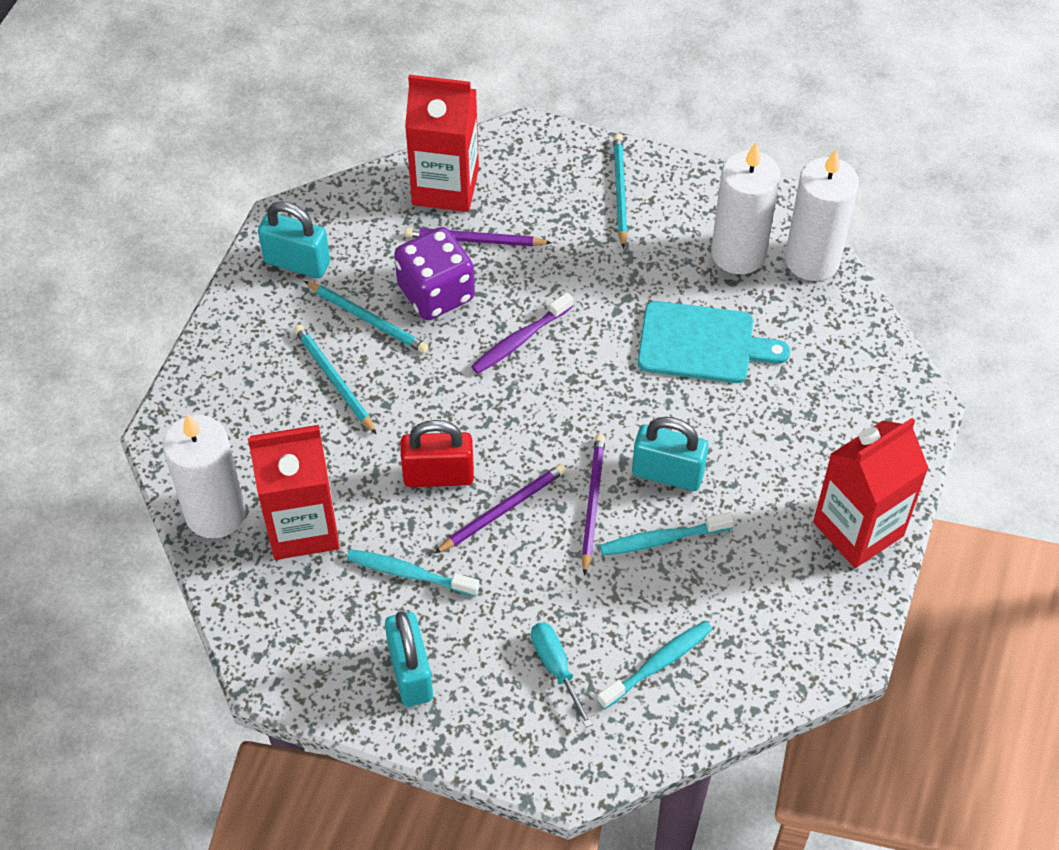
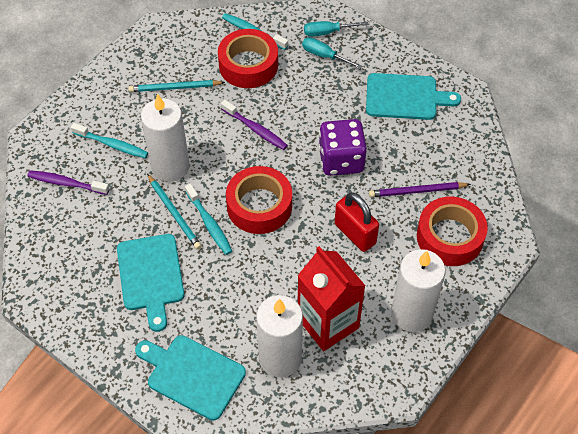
purple pencil: 3 -> 1
purple toothbrush: 1 -> 2
red carton: 3 -> 1
red tape: 0 -> 3
turquoise cutting board: 1 -> 3
turquoise padlock: 3 -> 0
turquoise pencil: 3 -> 2
turquoise screwdriver: 1 -> 2

